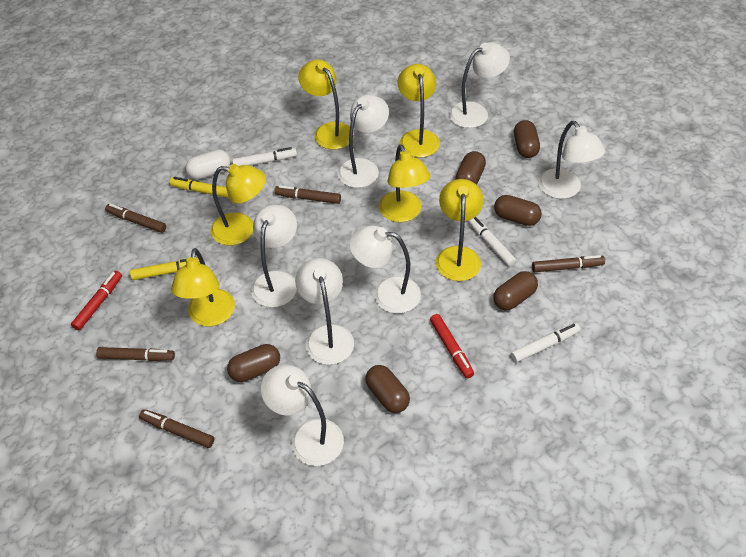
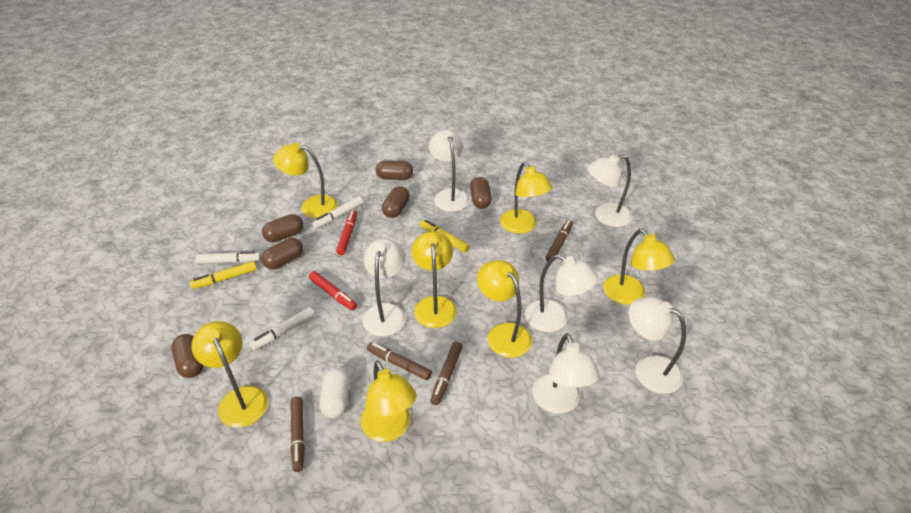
brown marker: 5 -> 4
white lamp: 7 -> 6
yellow lamp: 6 -> 7

